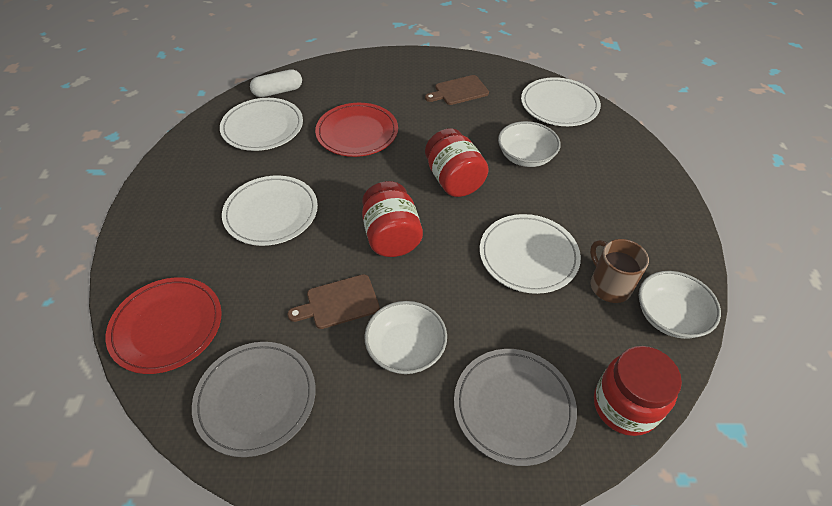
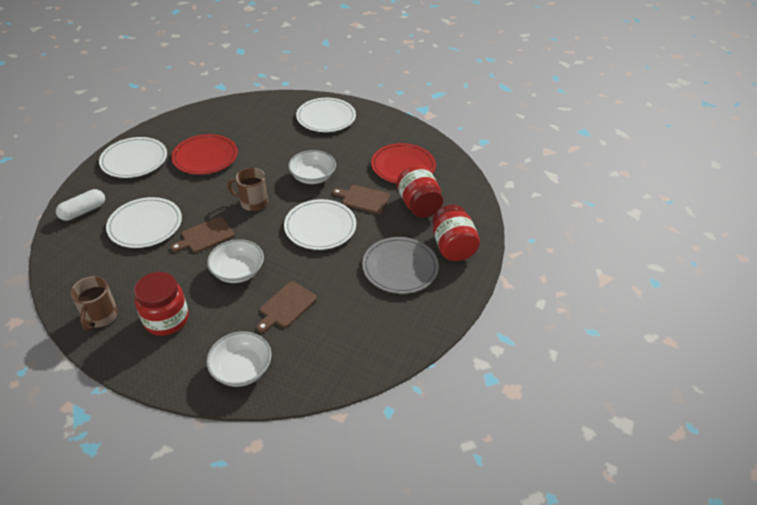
brown cutting board: 2 -> 3
brown mug: 1 -> 2
grey plate: 2 -> 1

